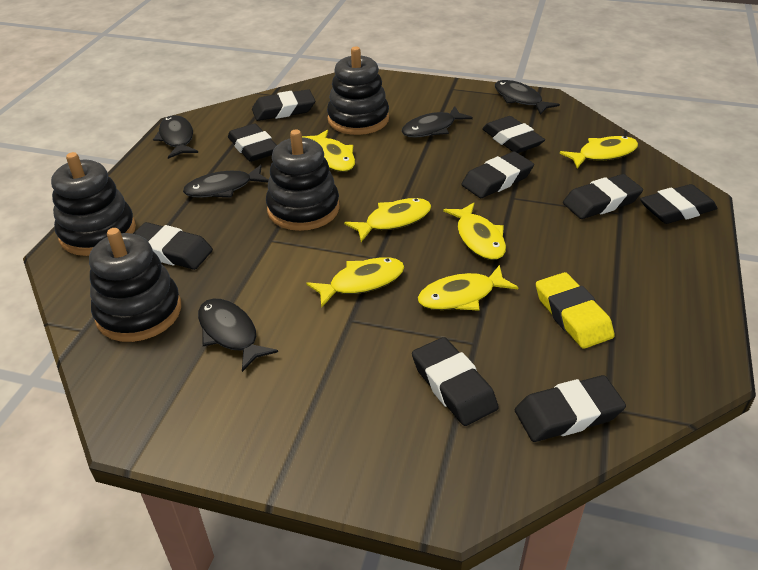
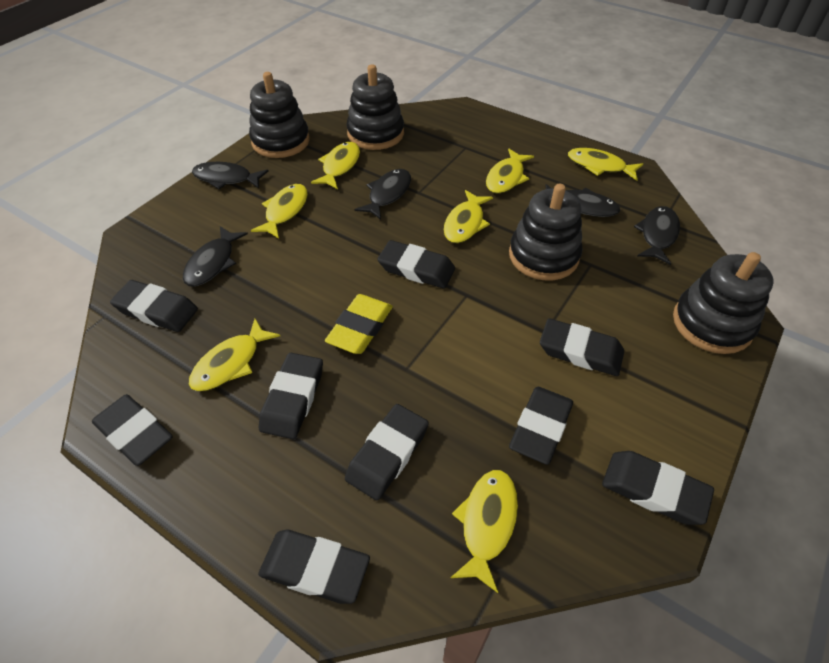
yellow fish: 6 -> 7

